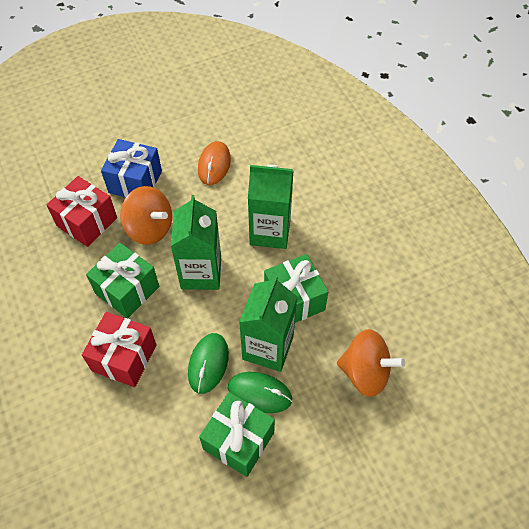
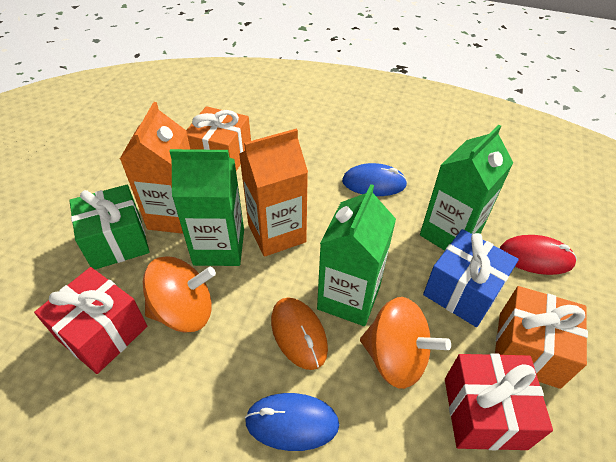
blue mouse: 0 -> 2
green gift: 3 -> 1
green mouse: 2 -> 0
orange carton: 0 -> 2
orange gift: 0 -> 2
red mouse: 0 -> 1

